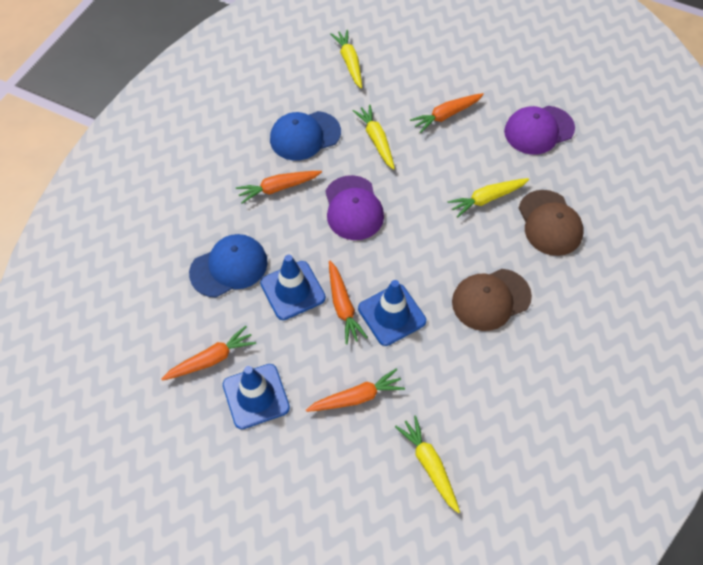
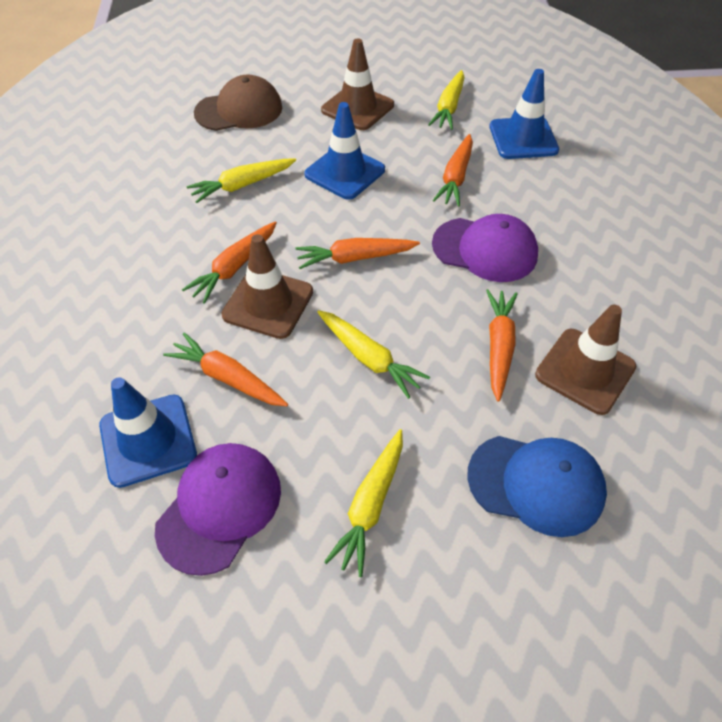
blue cap: 2 -> 1
brown cap: 2 -> 1
brown traffic cone: 0 -> 3

